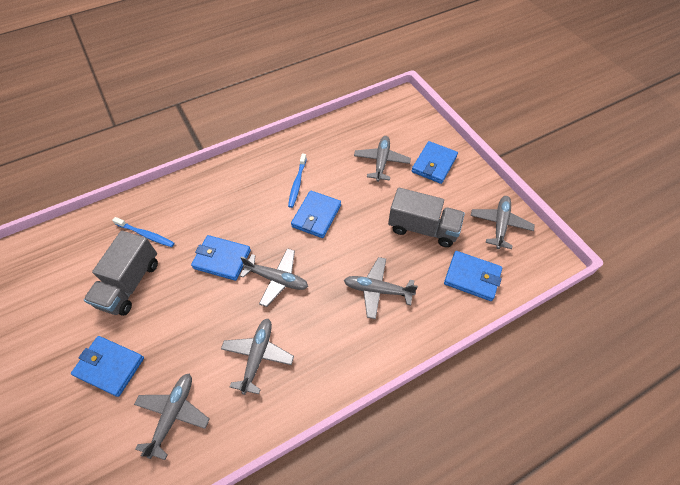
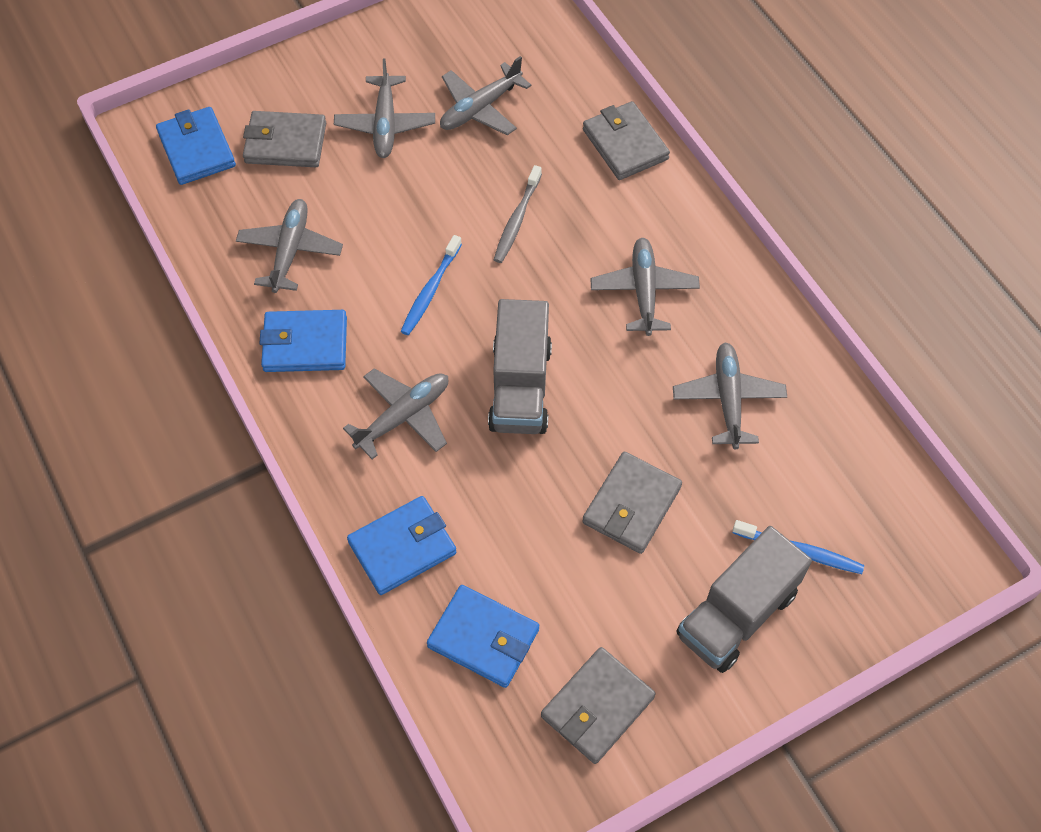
blue wallet: 5 -> 4
grey toothbrush: 0 -> 1
grey wallet: 0 -> 4

